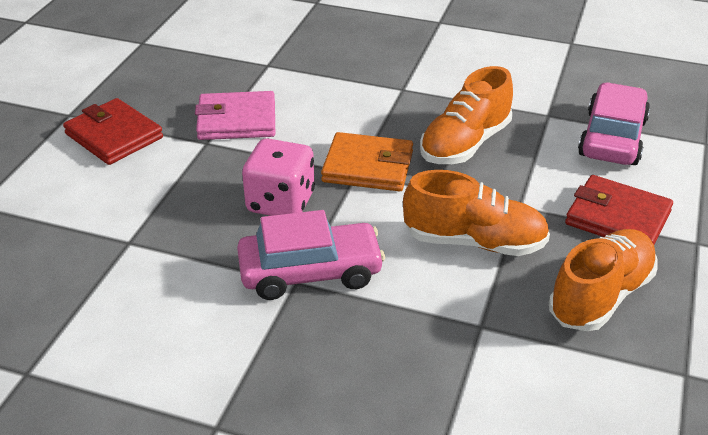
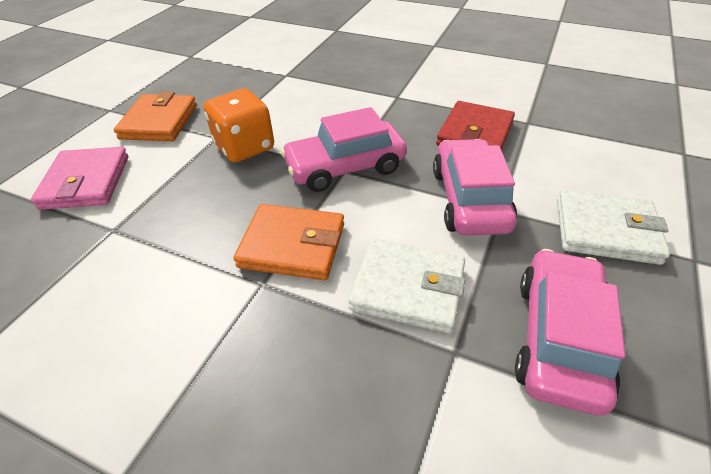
orange dice: 0 -> 1
orange shoe: 3 -> 0
orange wallet: 1 -> 2
pink car: 2 -> 3
pink dice: 1 -> 0
red wallet: 2 -> 1
white wallet: 0 -> 2

